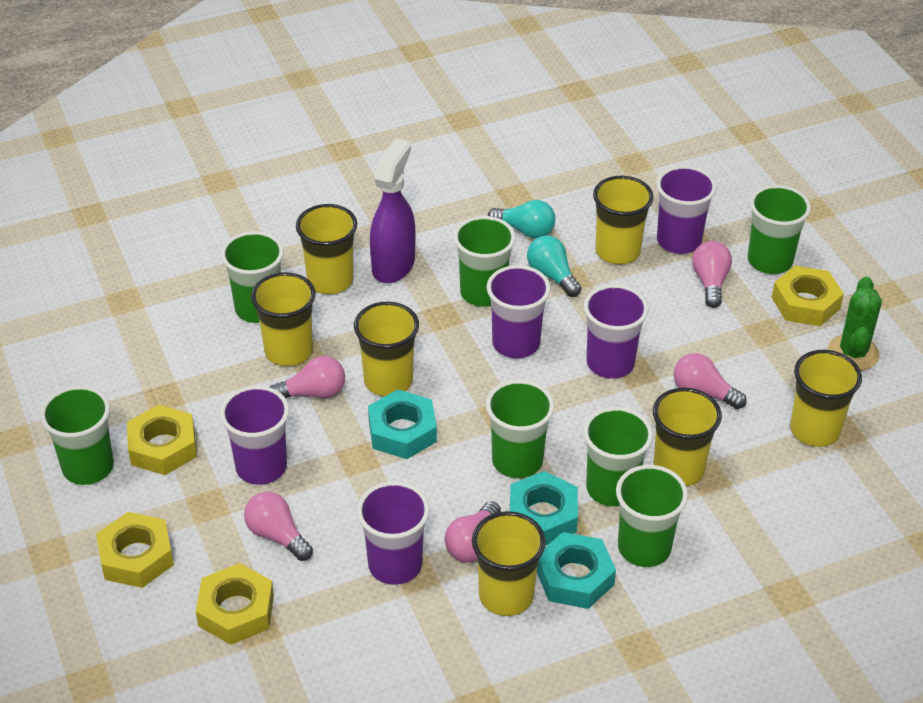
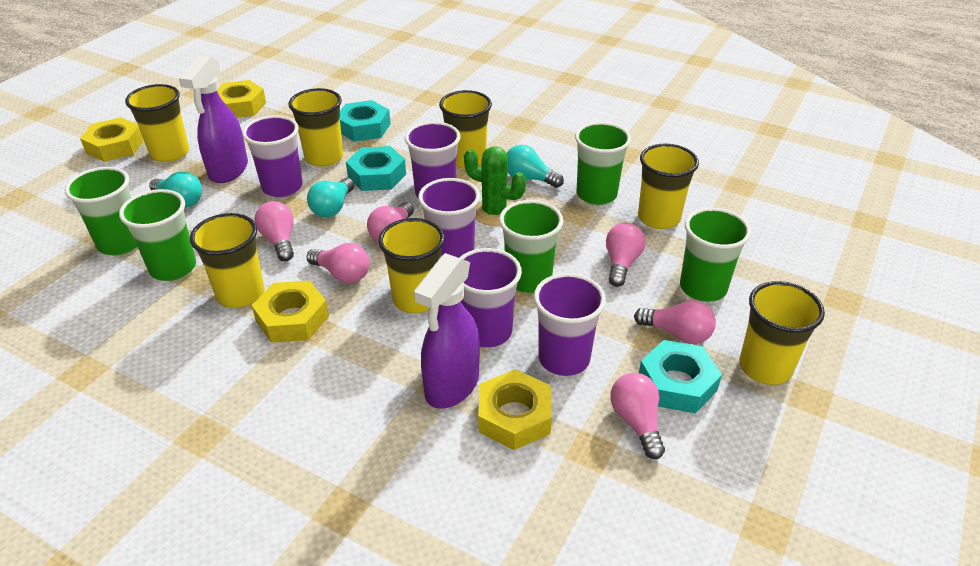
green cup: 7 -> 5
pink light bulb: 5 -> 6
purple spray bottle: 1 -> 2
turquoise light bulb: 2 -> 3

